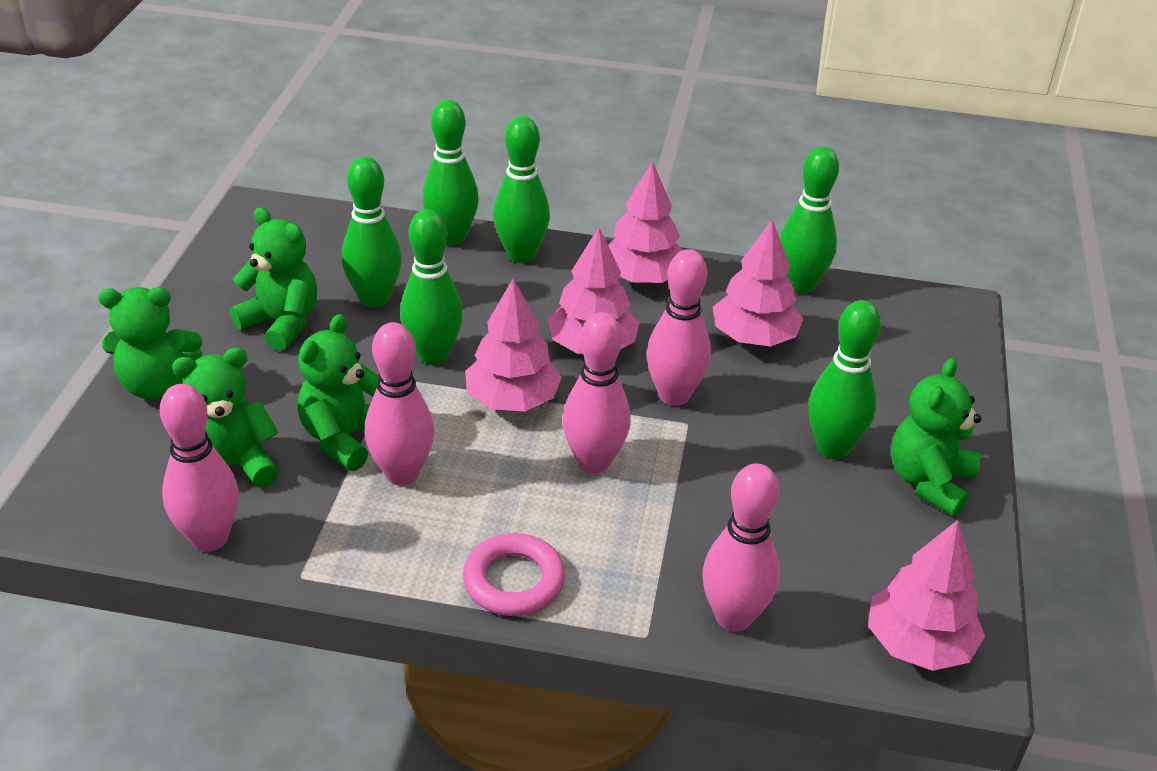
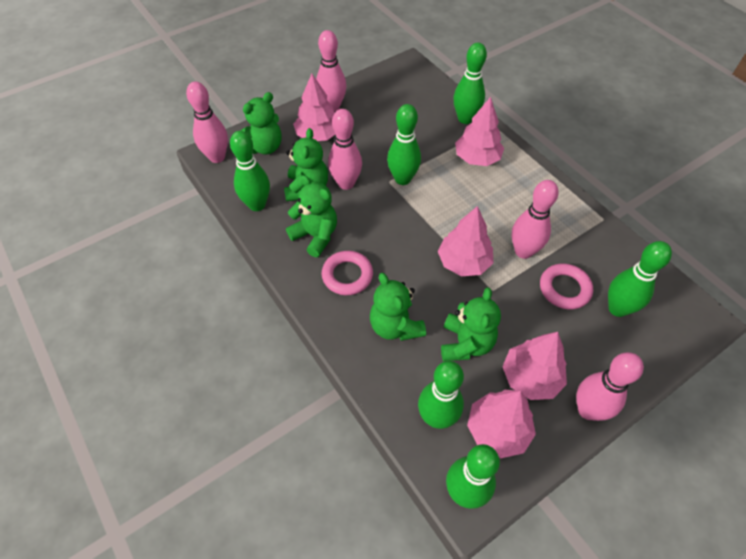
pink ring: 1 -> 2

